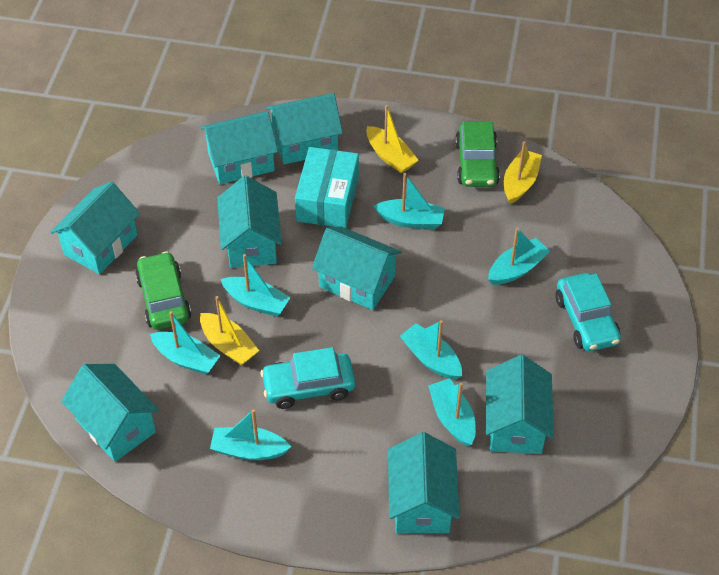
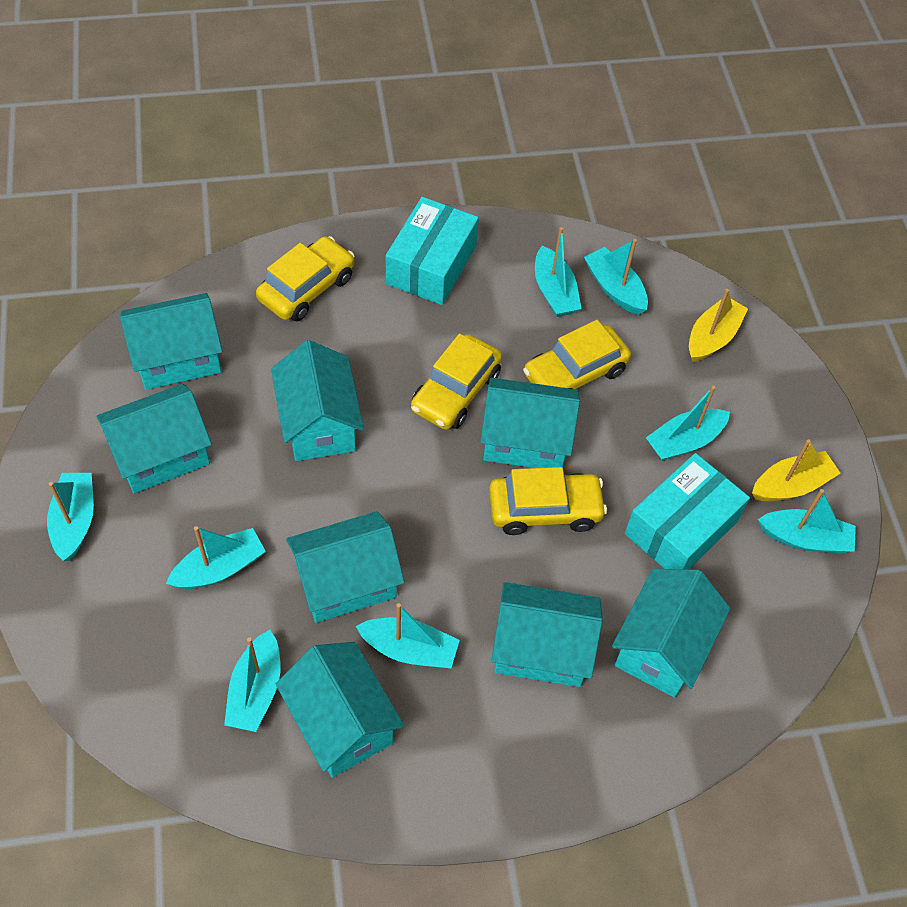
green car: 2 -> 0
turquoise boat: 7 -> 8
turquoise box: 1 -> 2
turquoise car: 2 -> 0
yellow boat: 3 -> 2
yellow car: 0 -> 4

